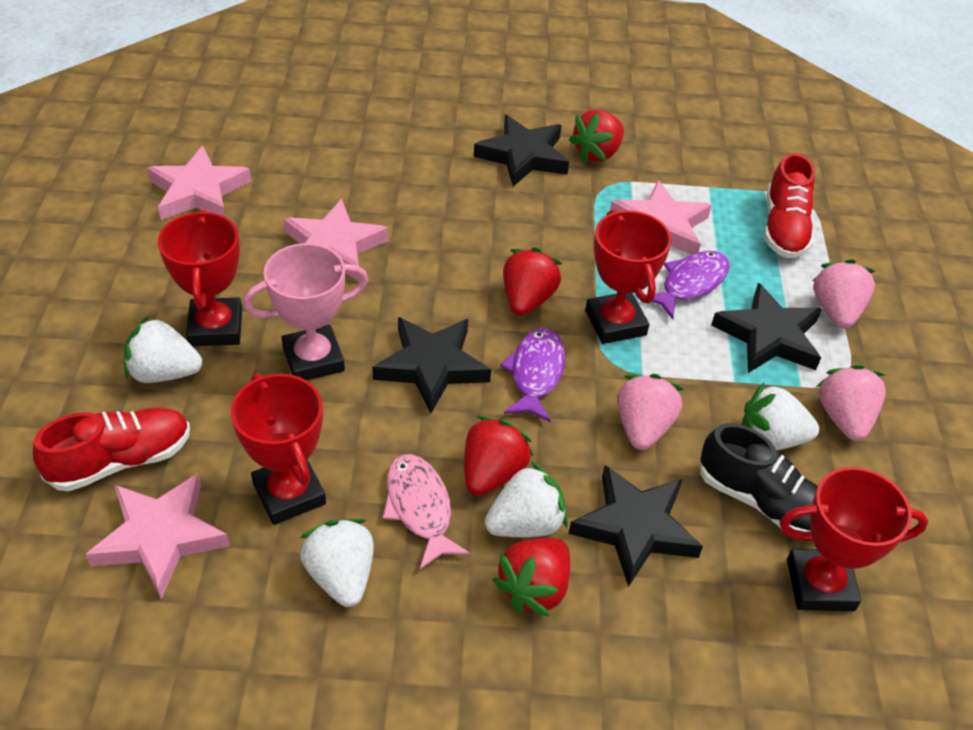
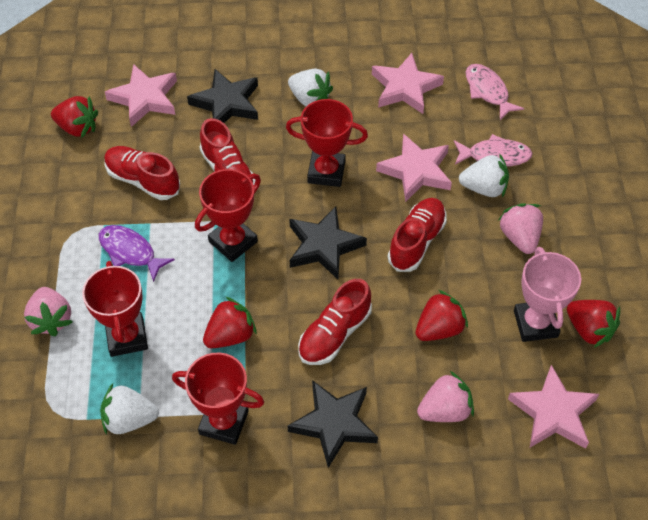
black shoe: 1 -> 0
black star: 4 -> 3
pink fish: 1 -> 2
purple fish: 2 -> 1
red shoe: 2 -> 4
white strawberry: 4 -> 3

